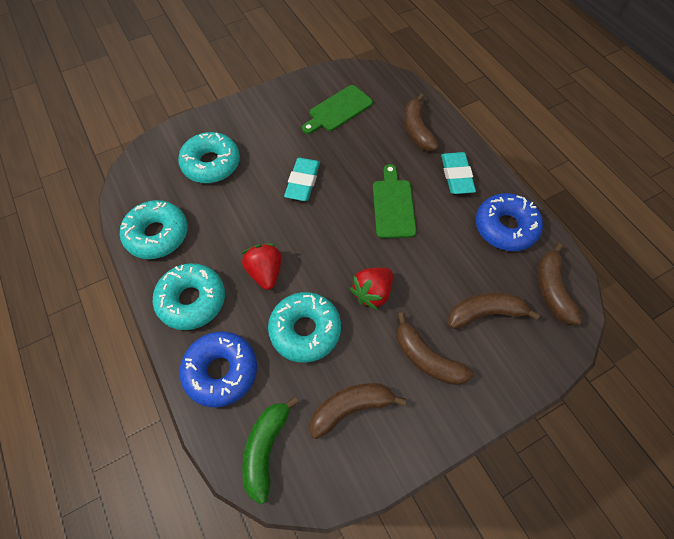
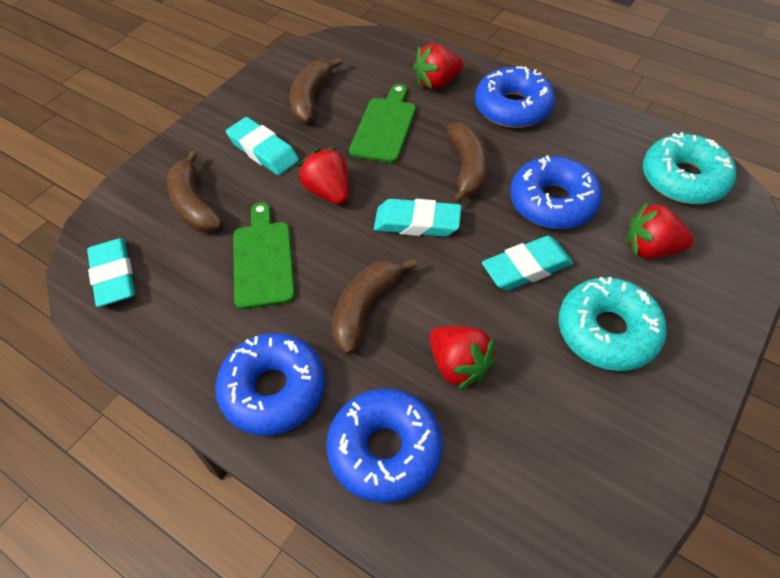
blue donut: 2 -> 4
brown banana: 5 -> 4
green banana: 1 -> 0
red strawberry: 2 -> 4
turquoise donut: 4 -> 2
turquoise eraser: 2 -> 4

